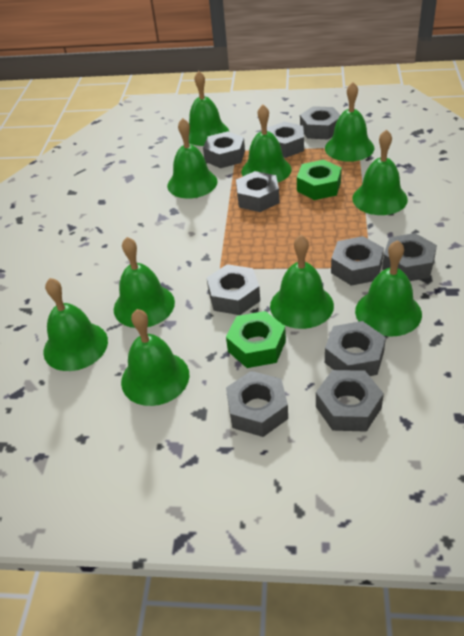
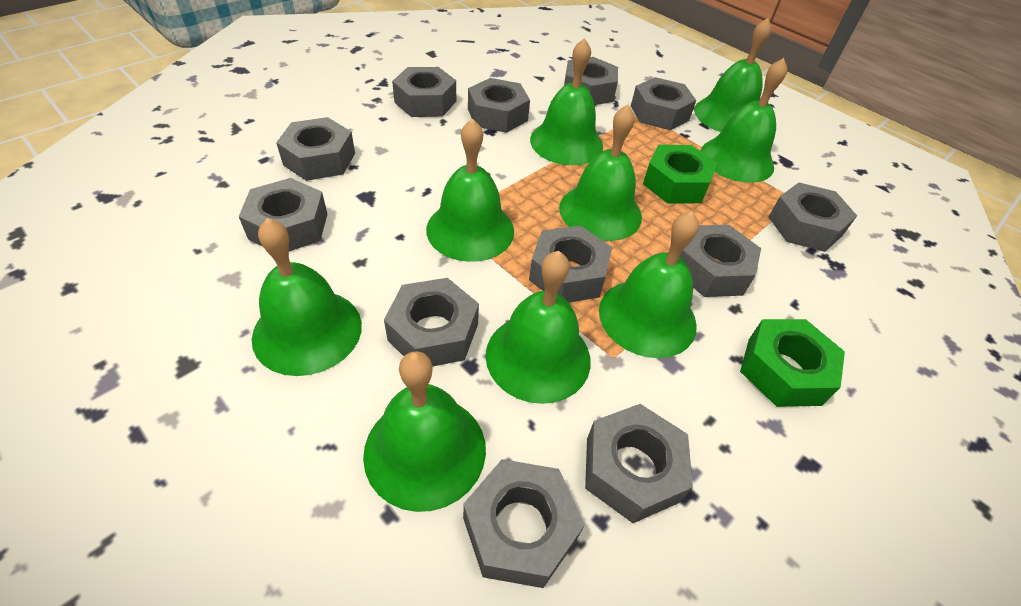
green bell: 10 -> 9
grey nut: 10 -> 12

